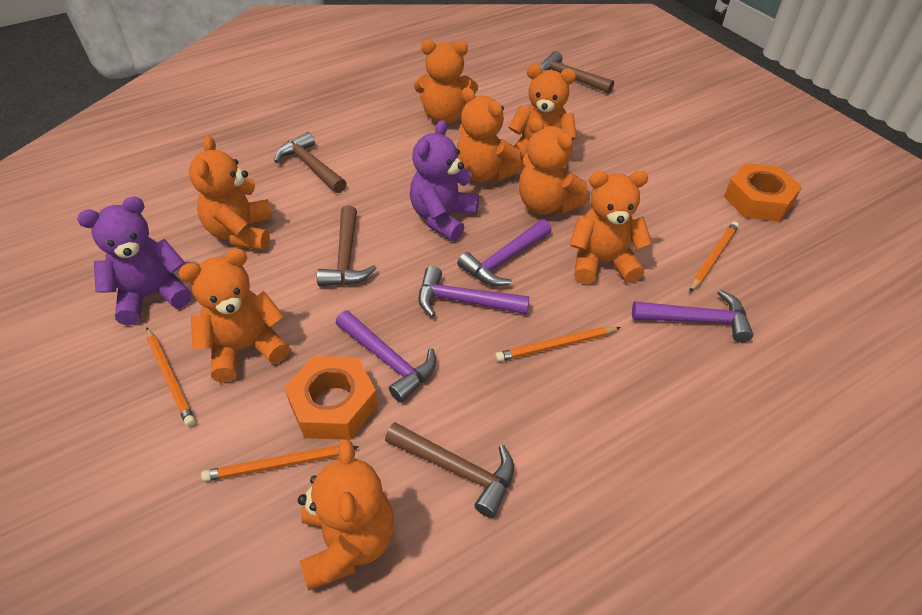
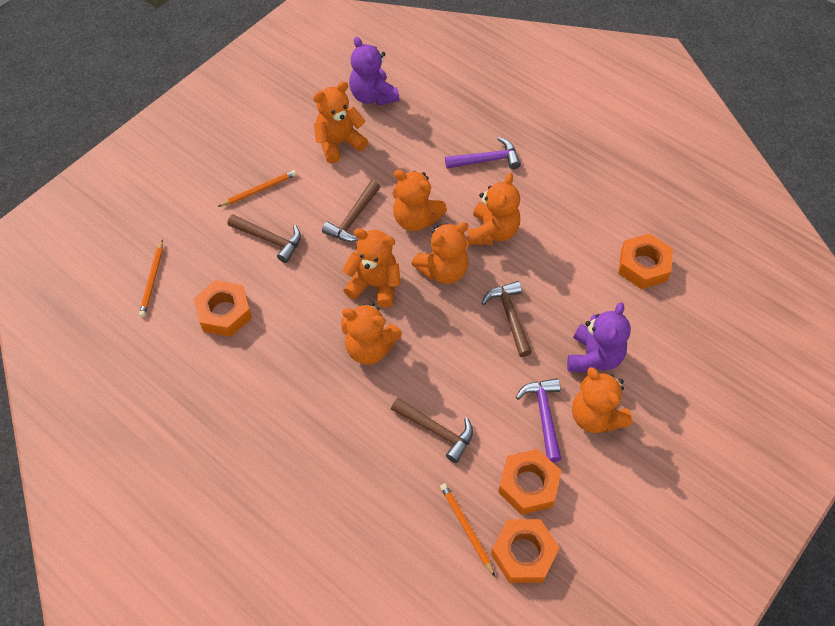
orange nut: 2 -> 4
orange pencil: 4 -> 3
orange teddy bear: 8 -> 7
purple hammer: 4 -> 2

